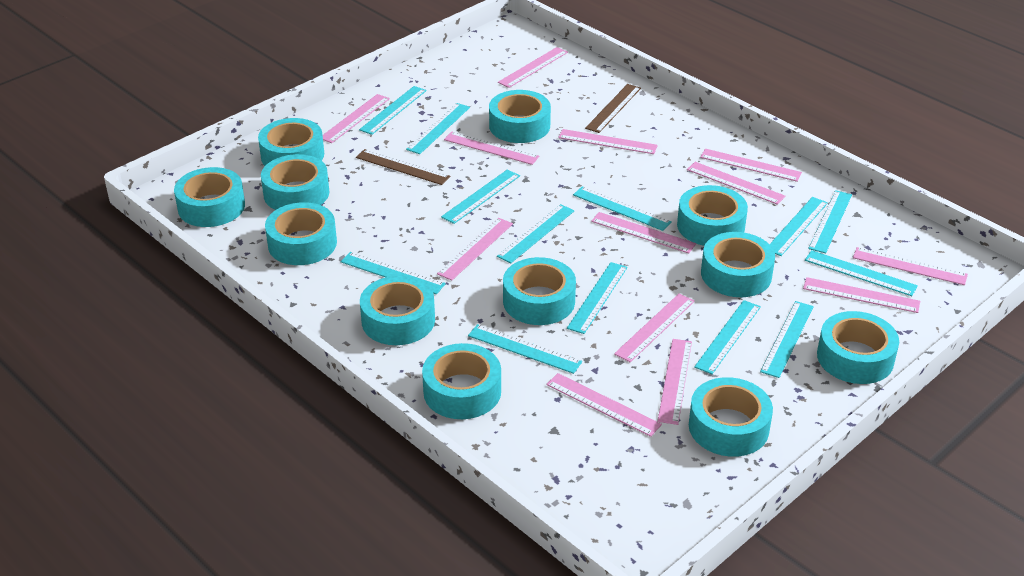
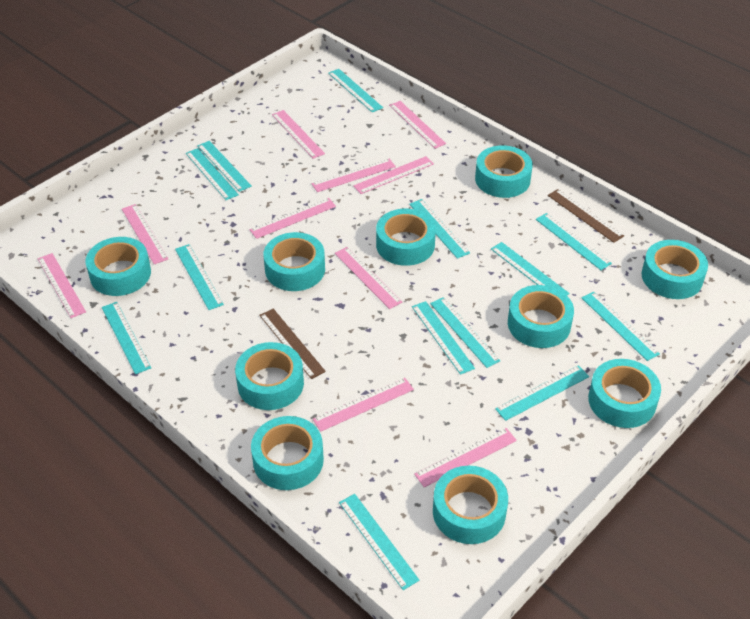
pink ruler: 13 -> 10
turquoise tape: 12 -> 10

